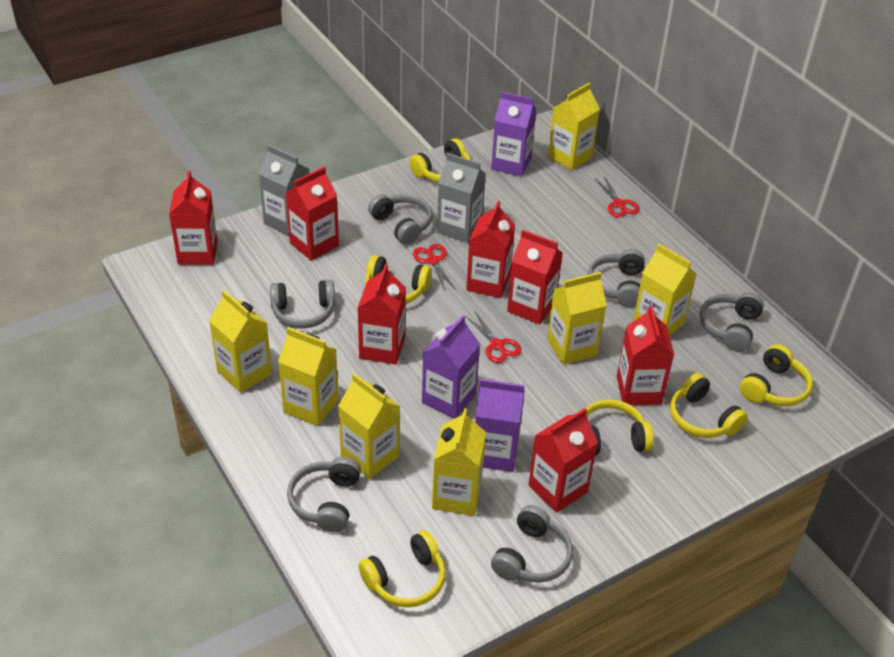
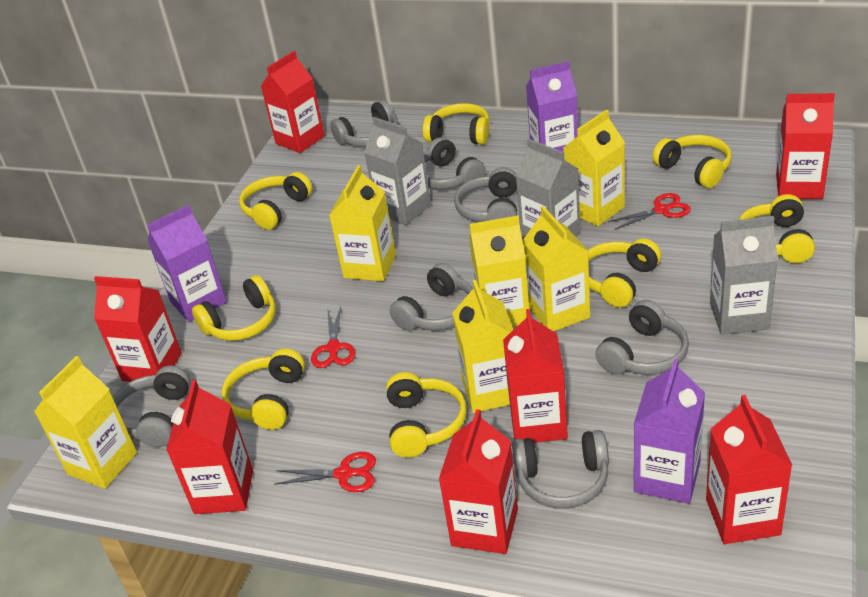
grey carton: 2 -> 3
grey headphones: 6 -> 7
yellow carton: 7 -> 6
yellow headphones: 6 -> 8

